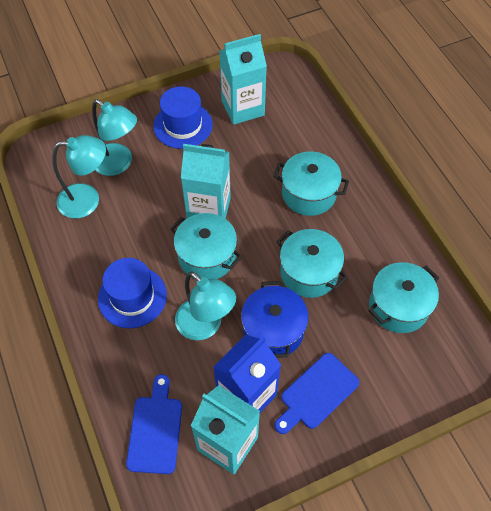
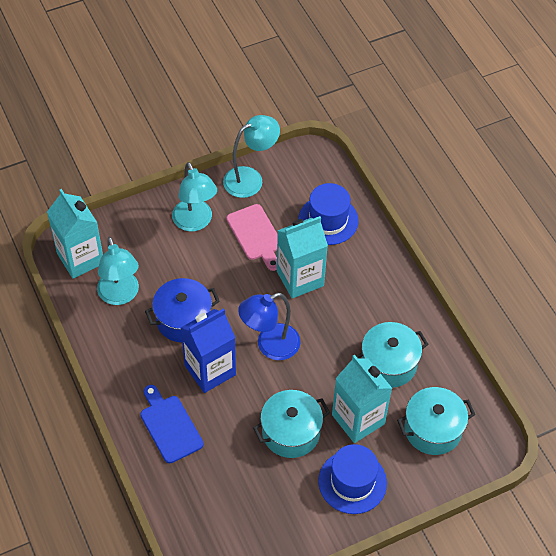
blue cutting board: 2 -> 1
blue lamp: 0 -> 1
pink cutting board: 0 -> 1
turquoise pot: 4 -> 3

